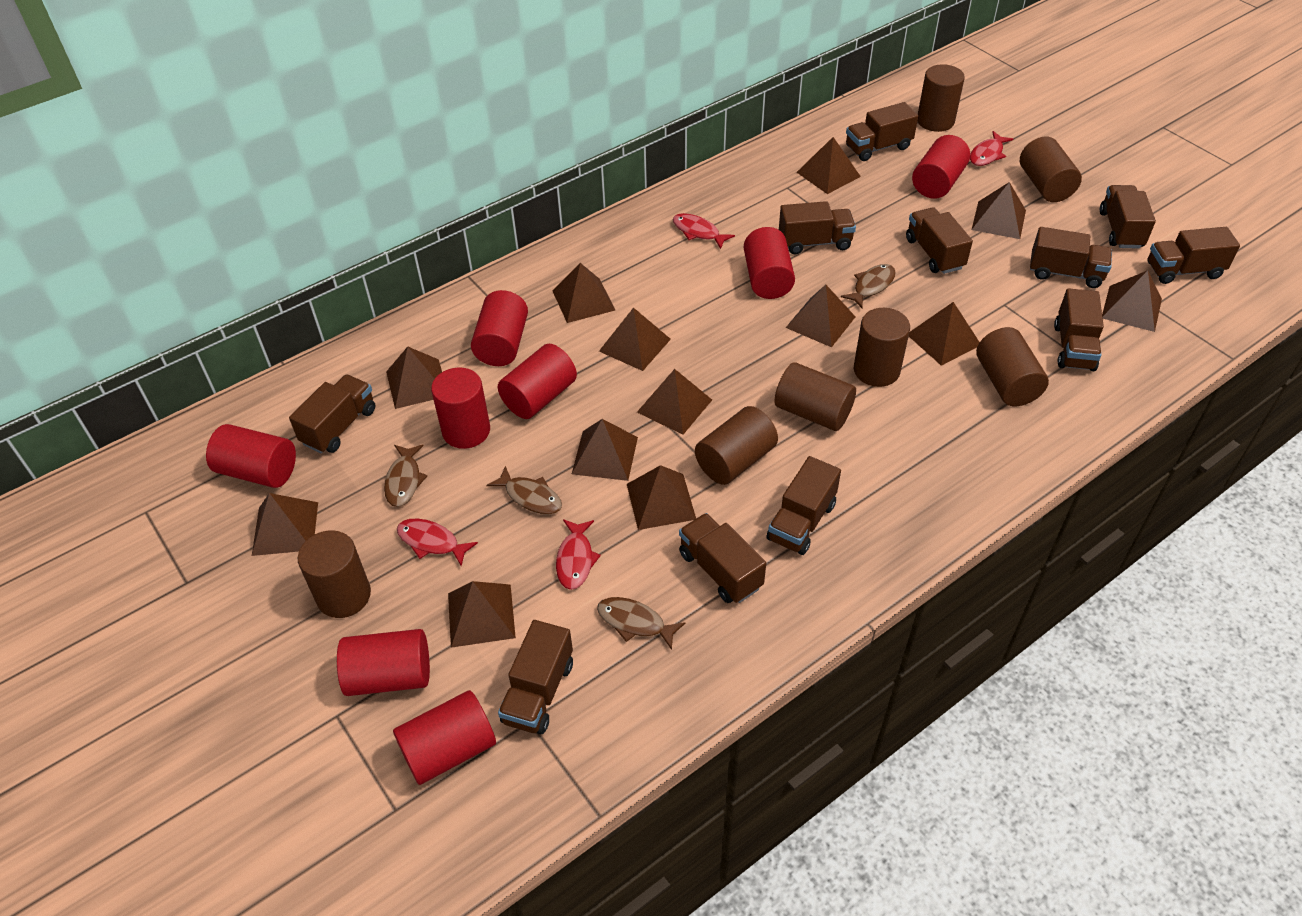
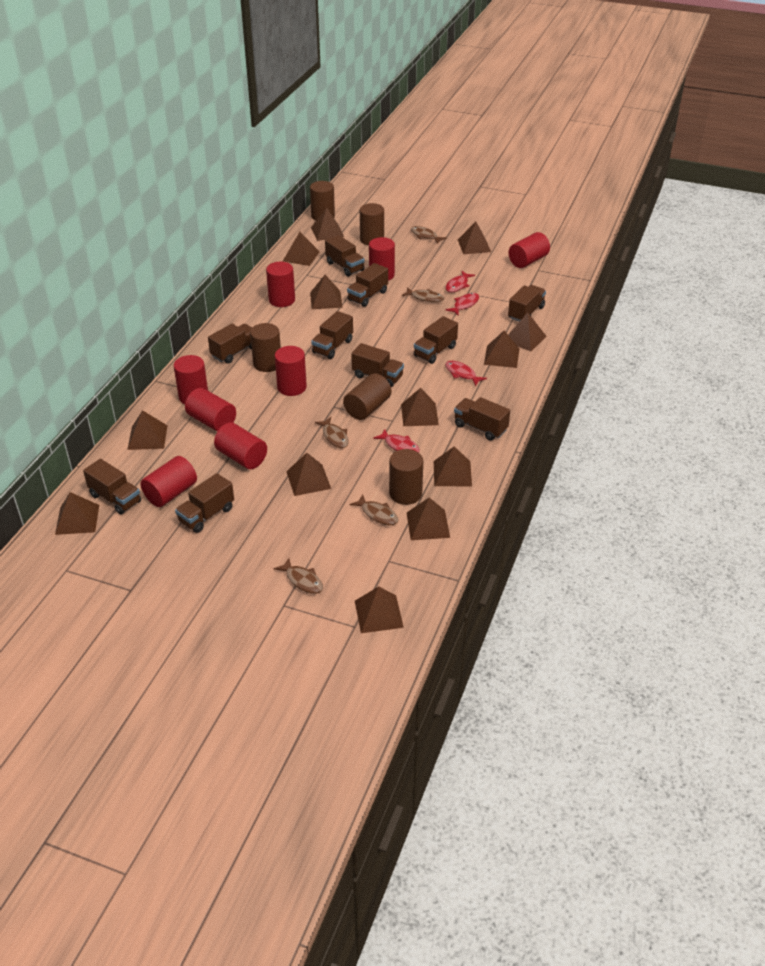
brown cylinder: 7 -> 5
brown fish: 4 -> 5
brown truck: 11 -> 10

